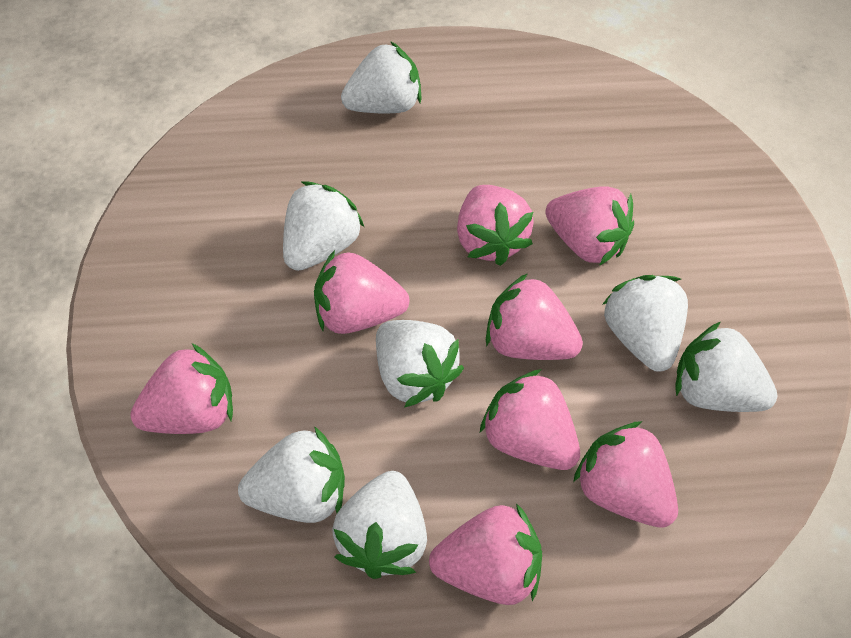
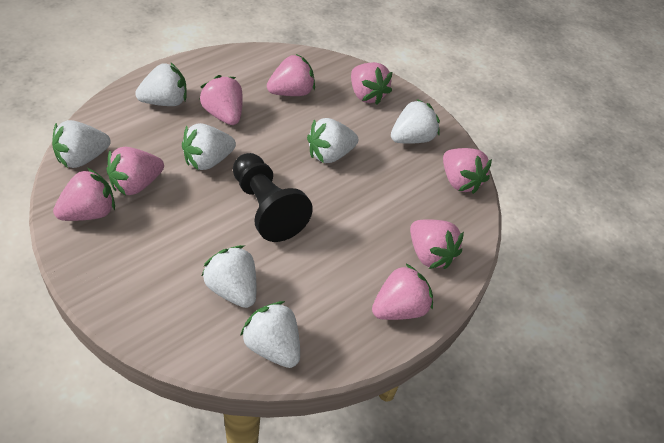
black pawn: 0 -> 1

